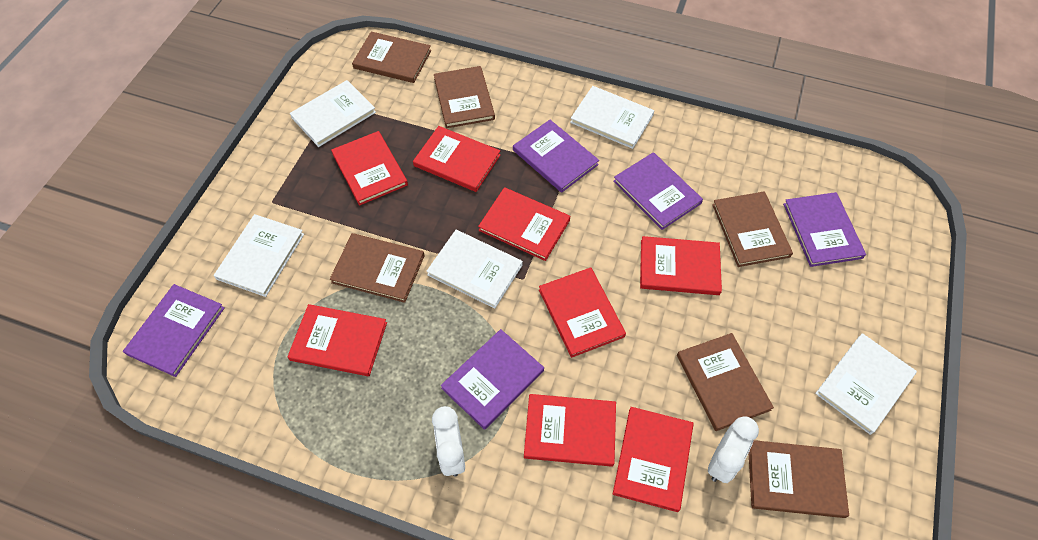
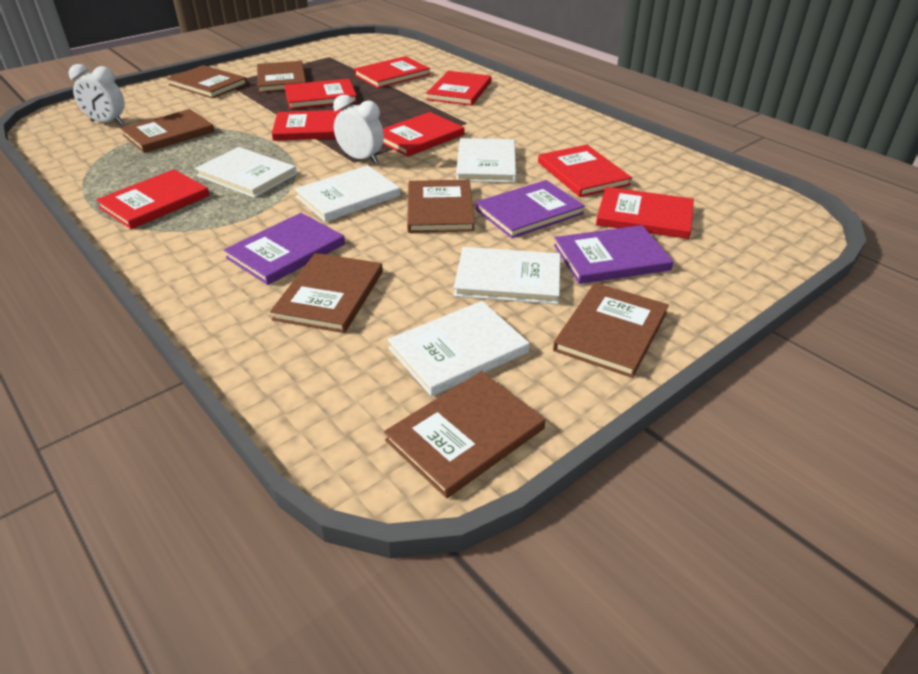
brown book: 6 -> 7
purple book: 5 -> 3

